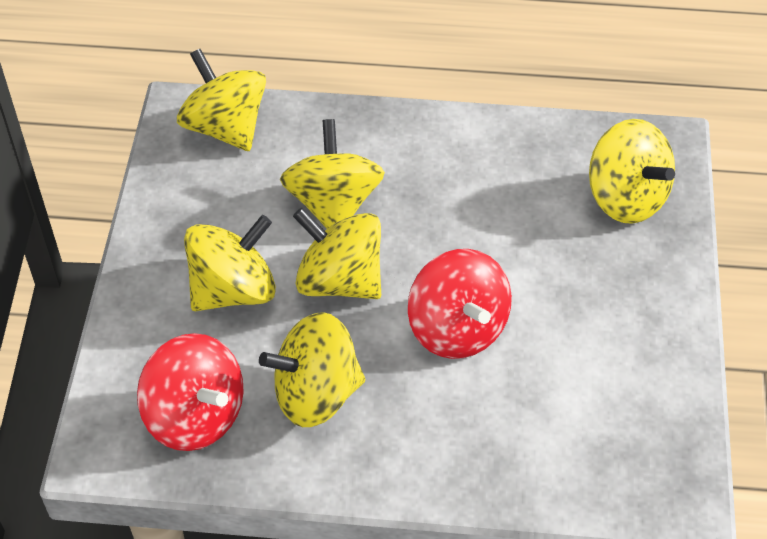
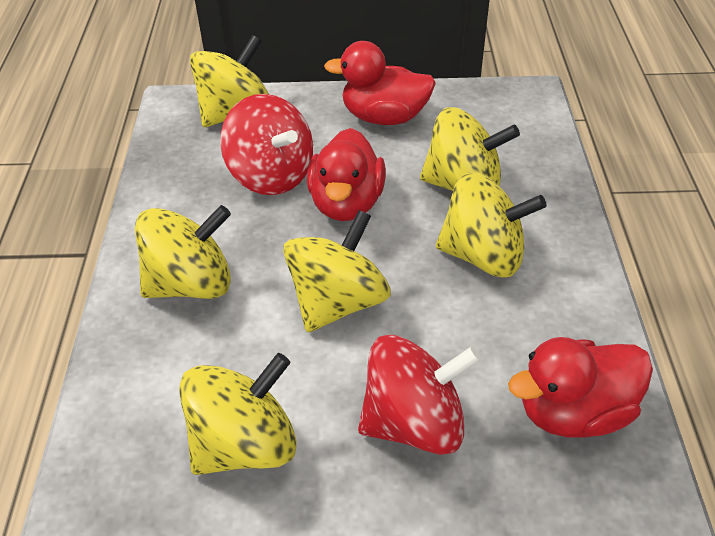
red duck: 0 -> 3

